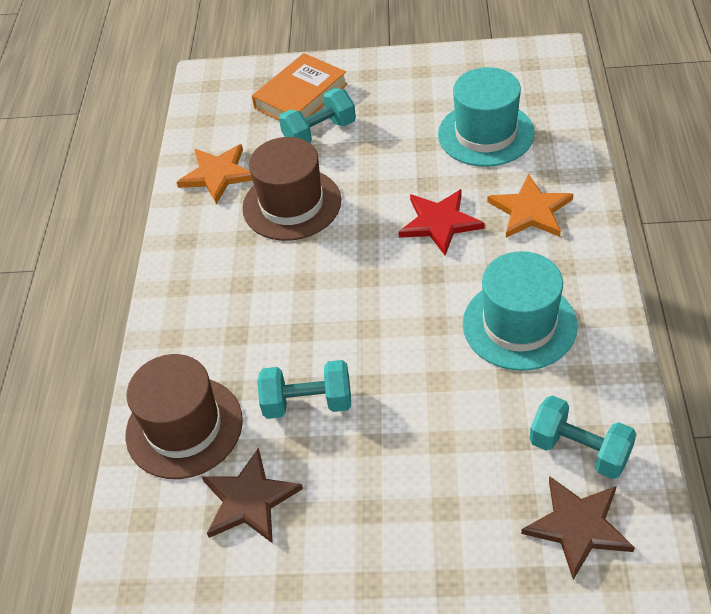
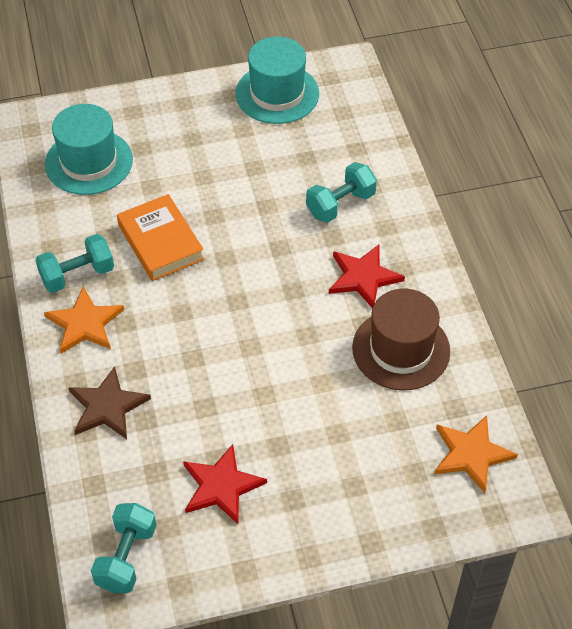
brown hat: 2 -> 1
brown star: 2 -> 1
red star: 1 -> 2

